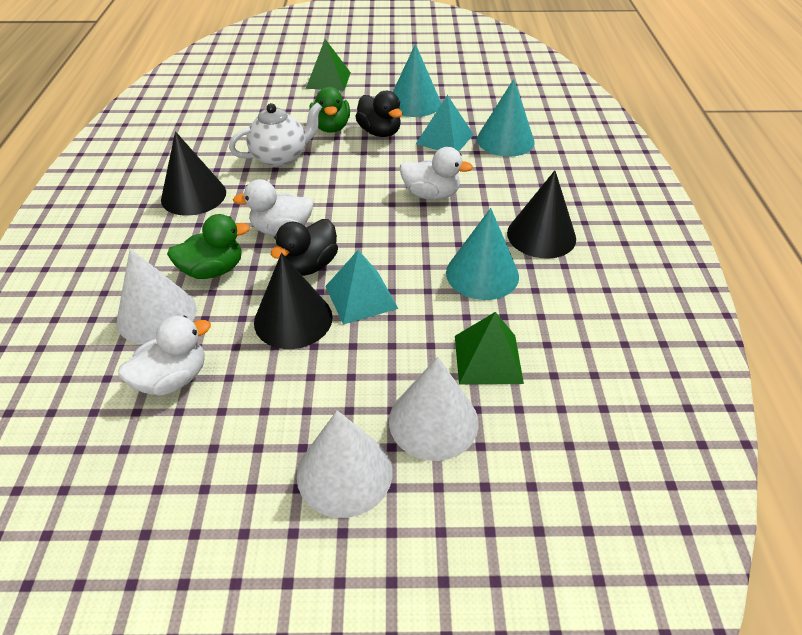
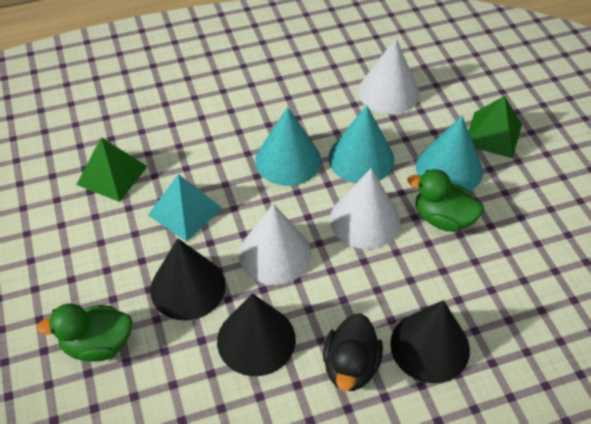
black duck: 2 -> 1
turquoise pyramid: 2 -> 1
white duck: 3 -> 0
white teapot: 1 -> 0

